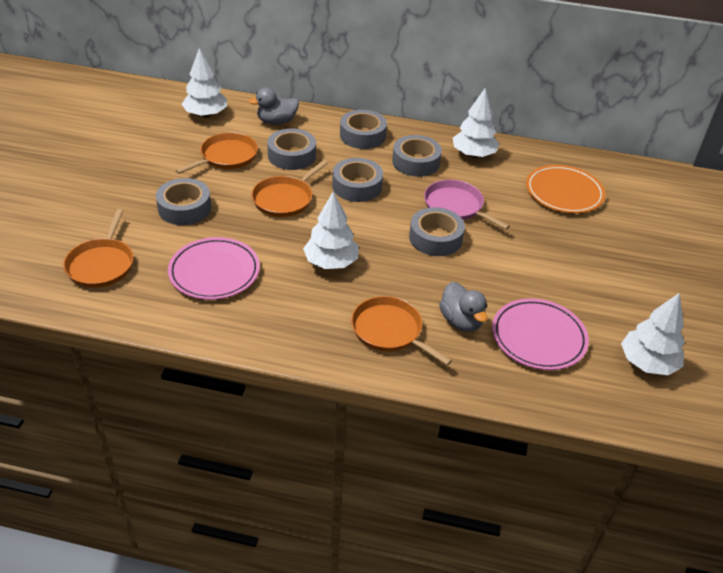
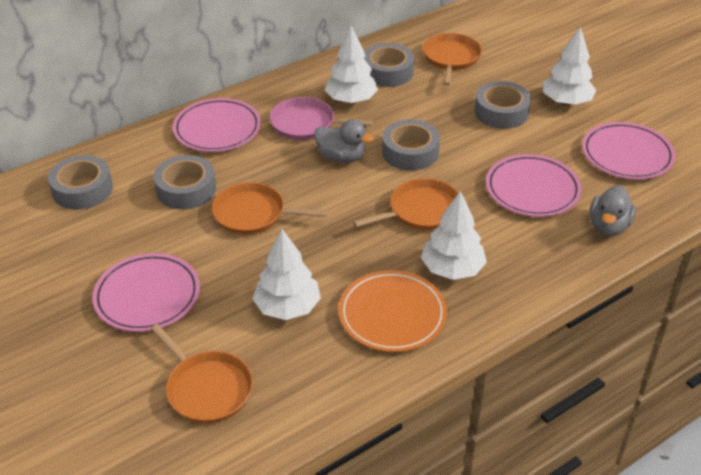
grey tape: 6 -> 5
pink plate: 2 -> 4

